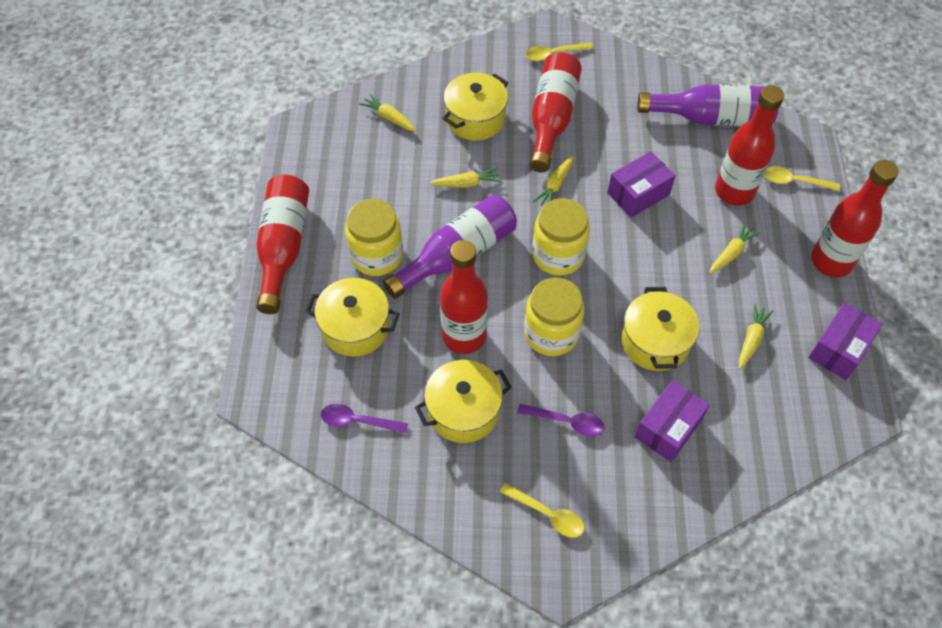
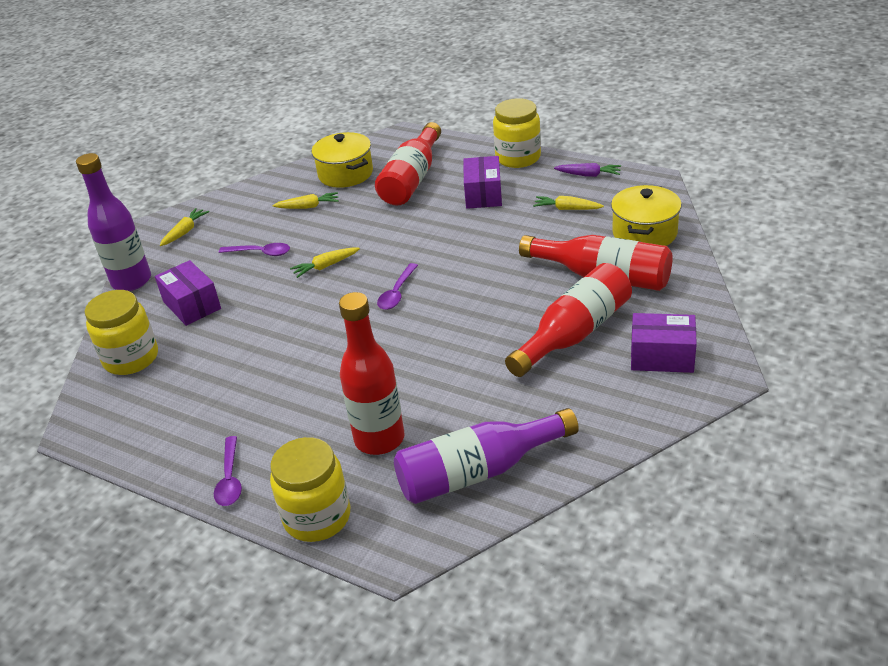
purple carrot: 0 -> 1
purple spoon: 2 -> 3
red bottle: 5 -> 4
yellow carrot: 5 -> 4
yellow pot: 4 -> 2
yellow spoon: 3 -> 0

